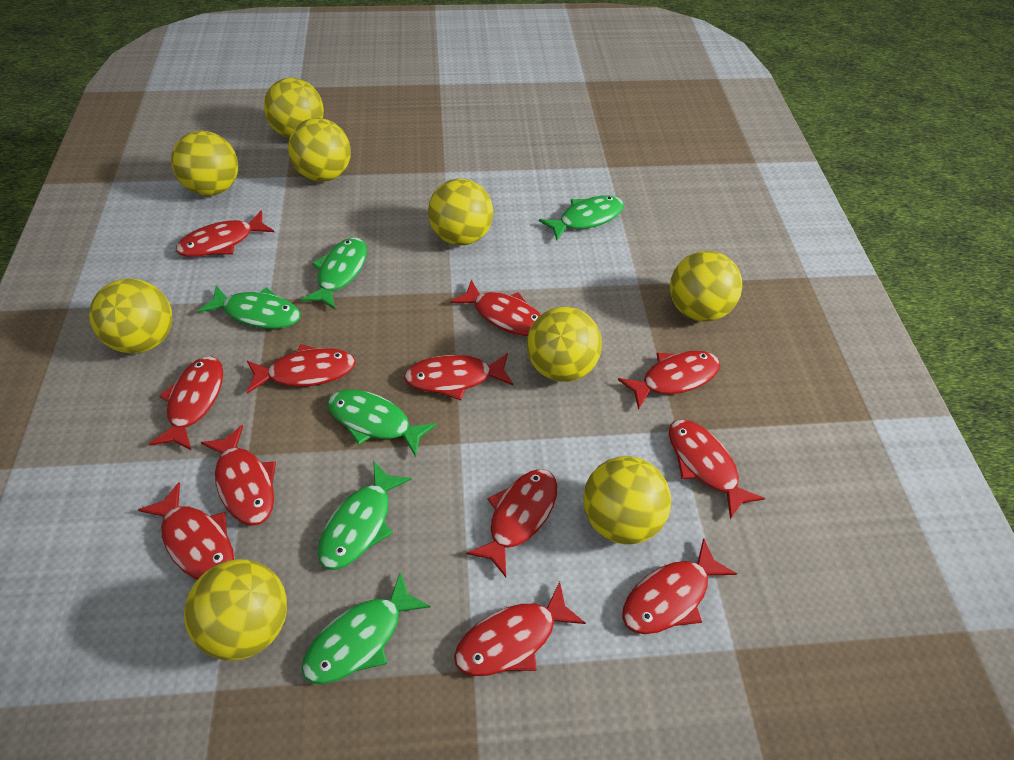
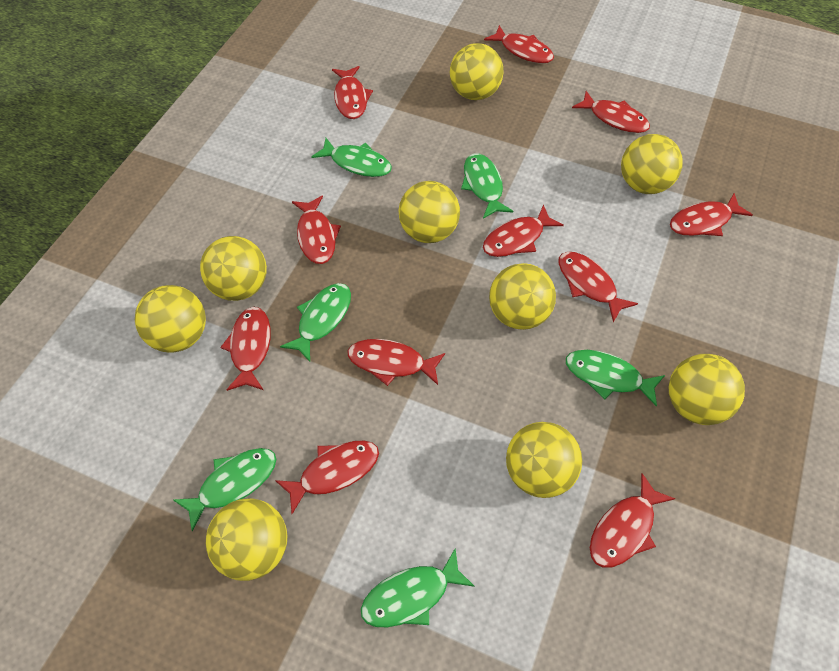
red fish: 12 -> 11

